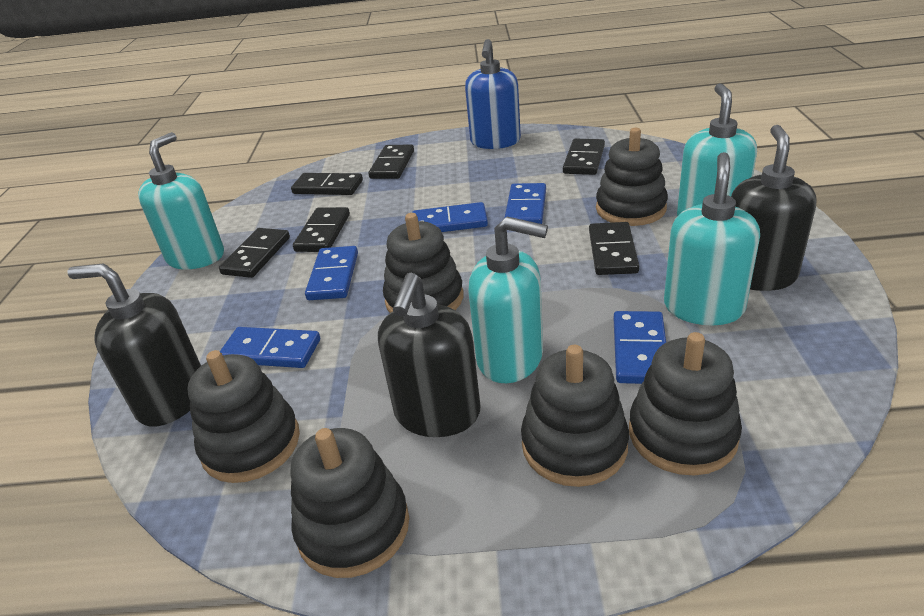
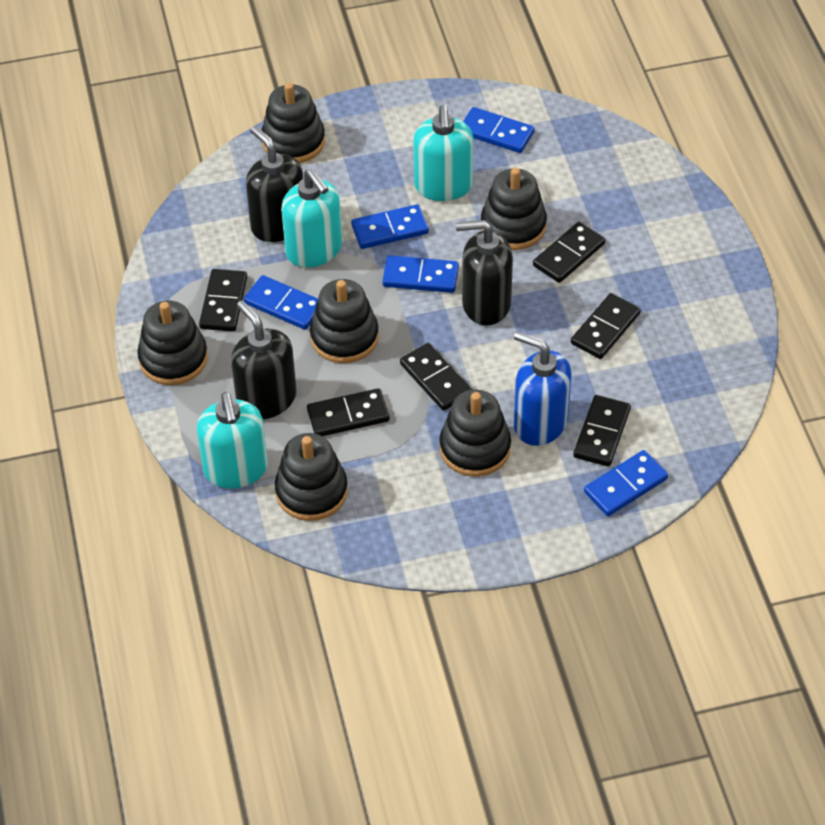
turquoise soap dispenser: 4 -> 3

